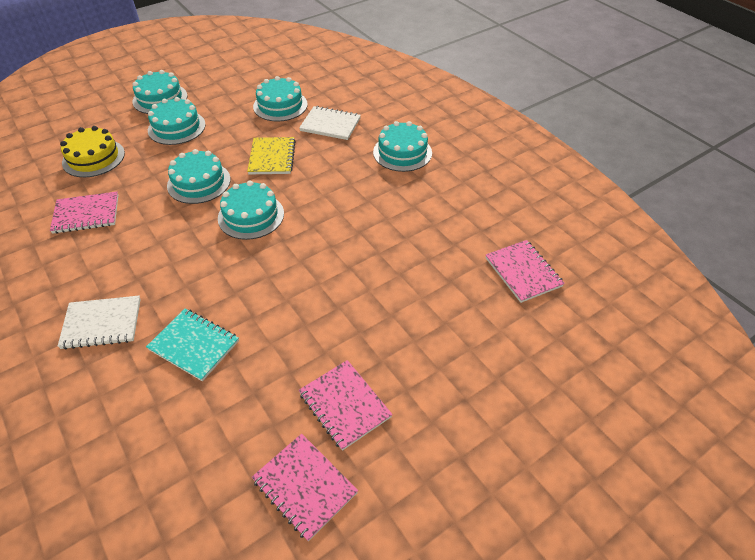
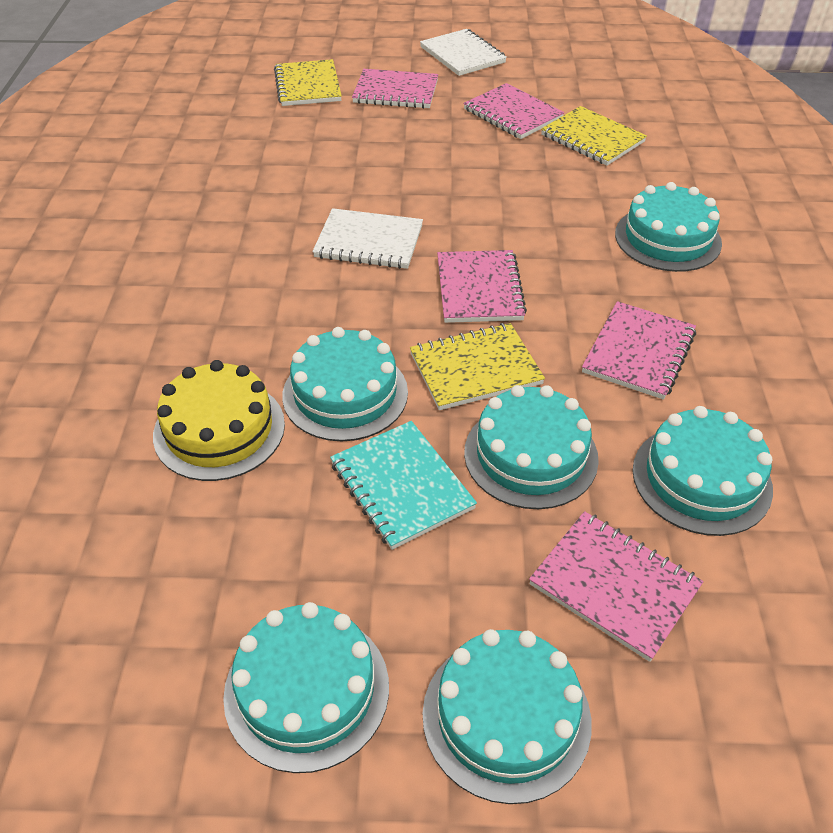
pink notebook: 4 -> 5
yellow notebook: 1 -> 3

